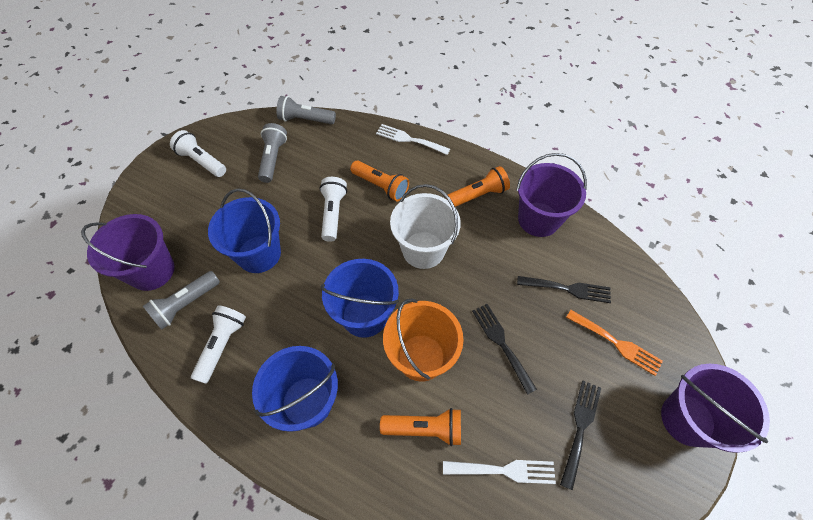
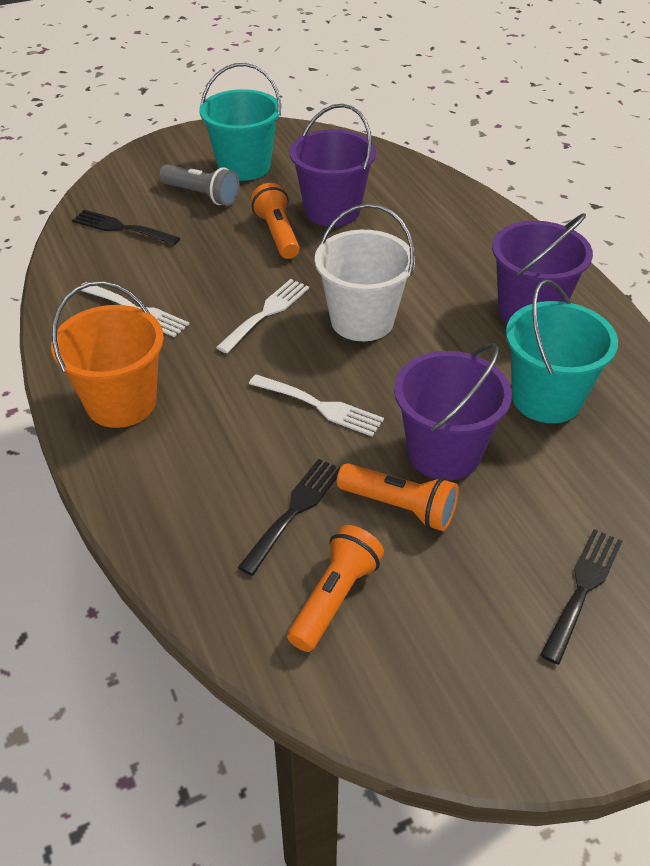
blue bucket: 3 -> 0
grey flashlight: 3 -> 1
orange fork: 1 -> 0
turquoise bucket: 0 -> 2
white flashlight: 3 -> 0
white fork: 2 -> 3

